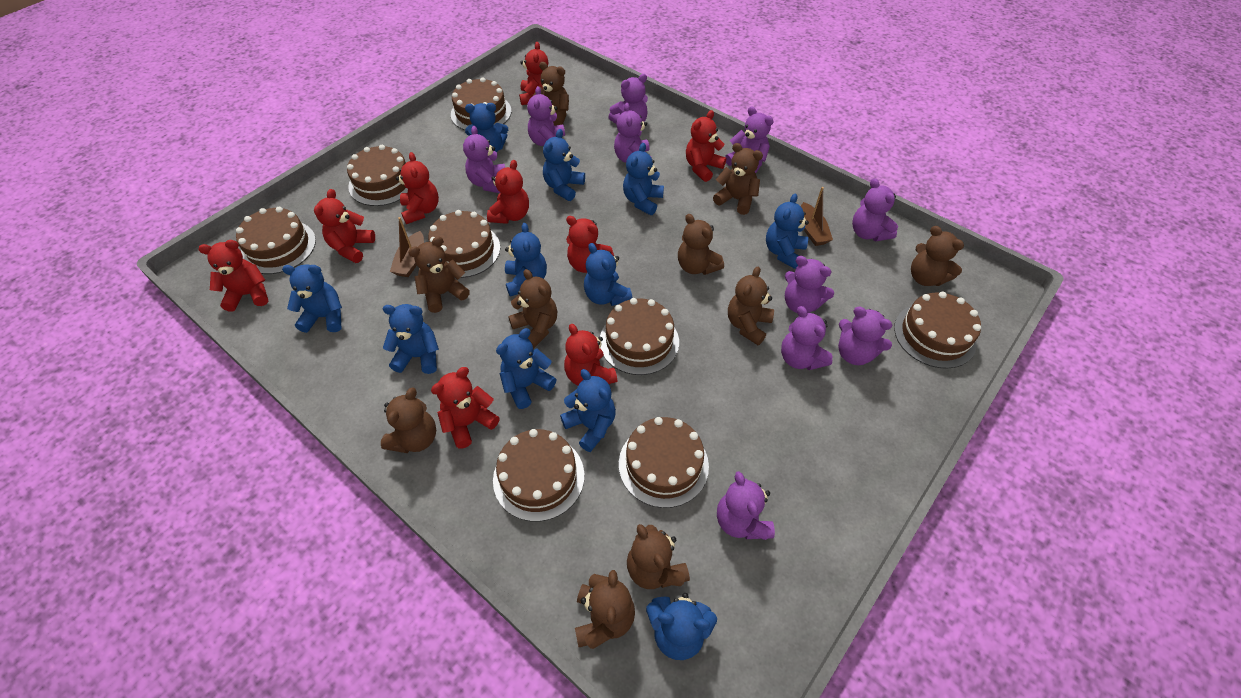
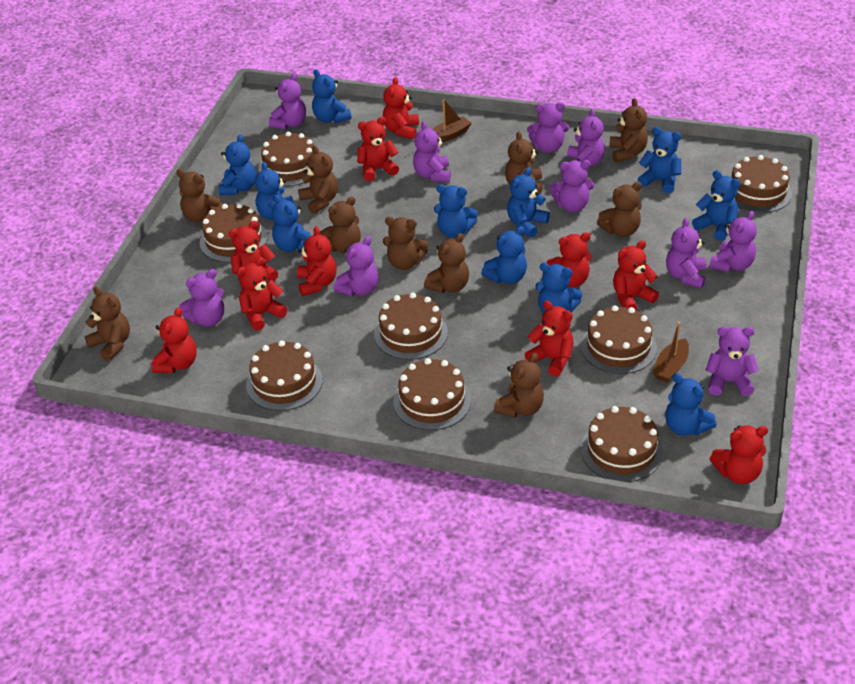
red teddy bear: 9 -> 10

